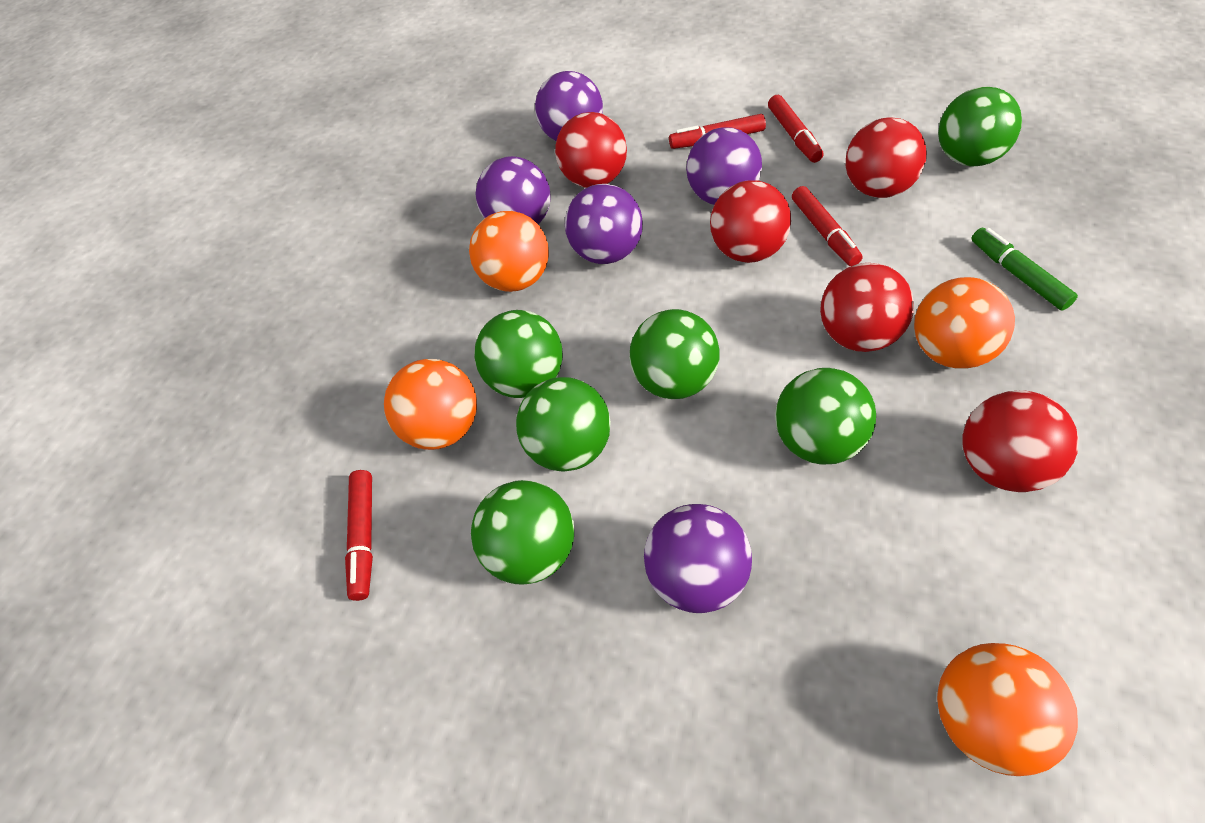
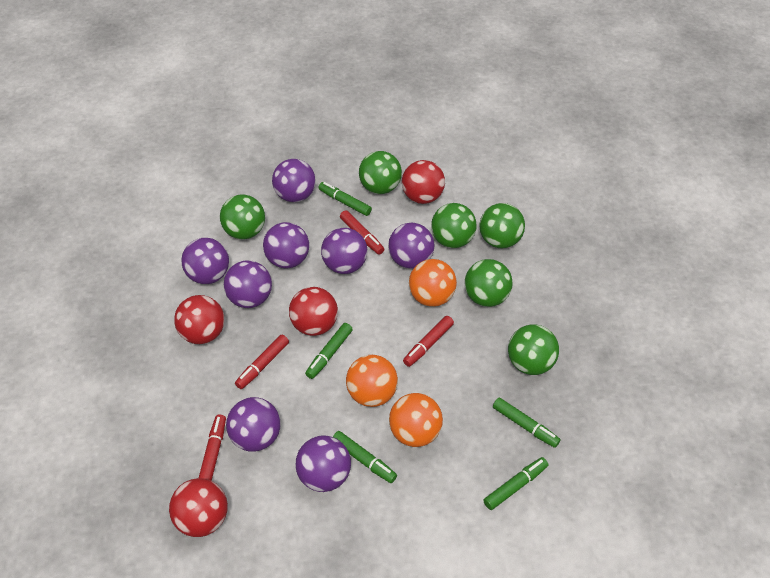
green marker: 1 -> 5
orange ball: 4 -> 3
purple ball: 5 -> 8
red ball: 5 -> 4

